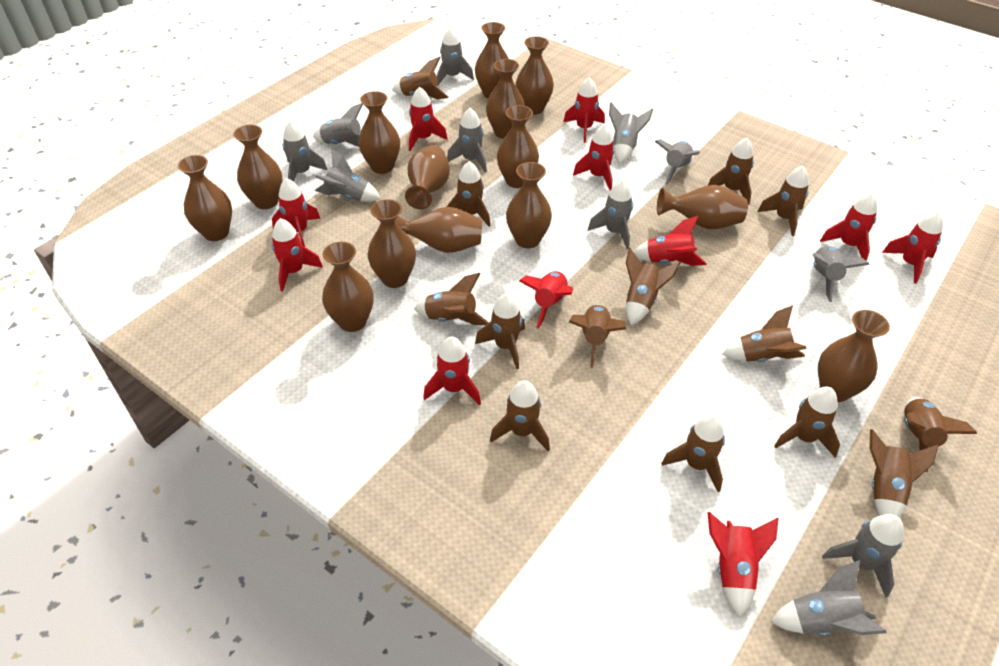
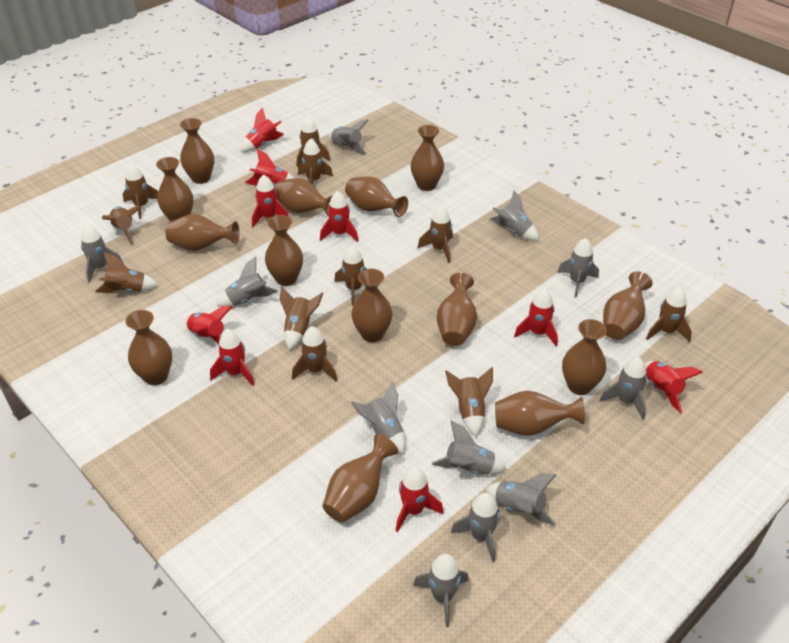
brown rocket: 14 -> 11
red rocket: 11 -> 9

